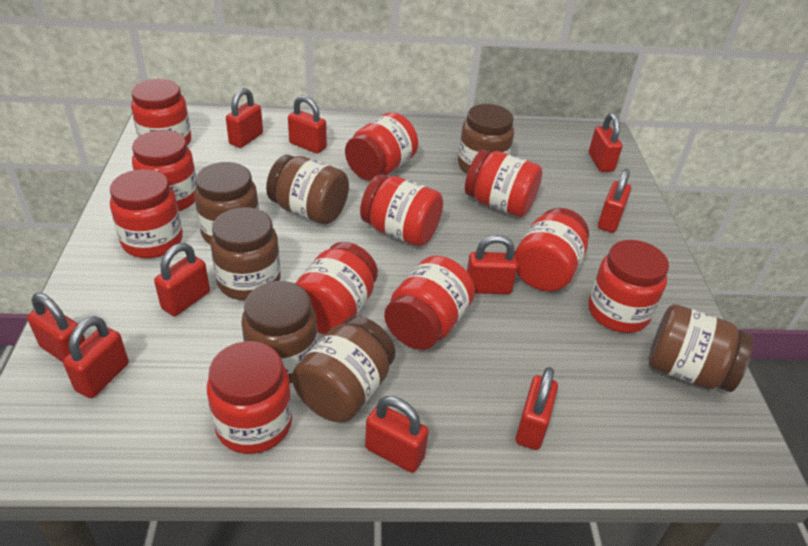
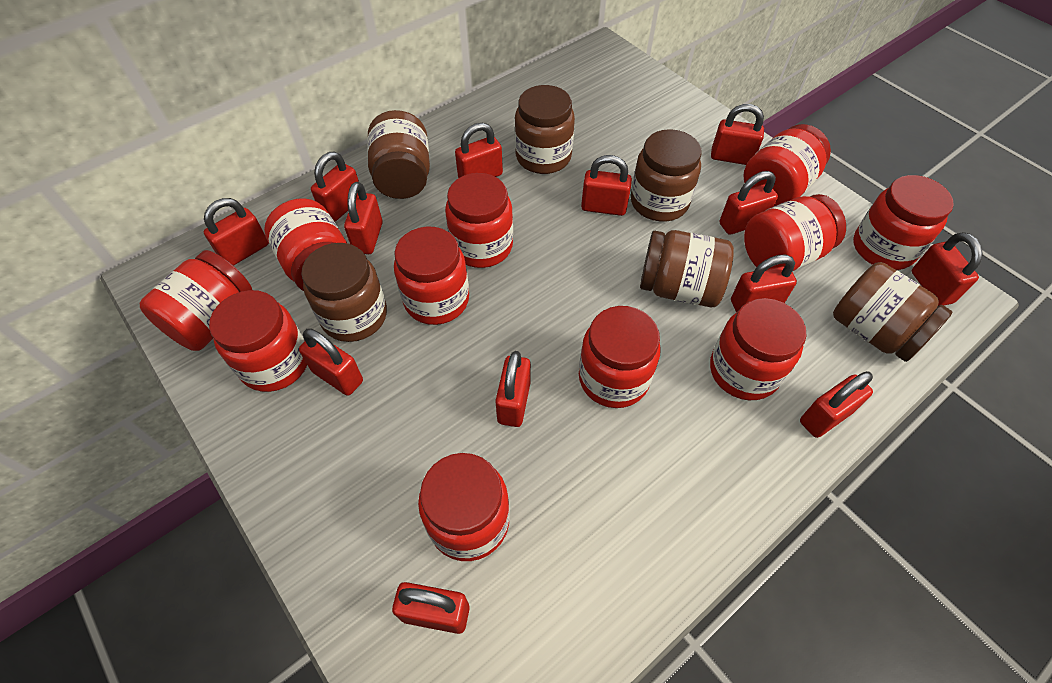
brown jar: 7 -> 6
red padlock: 10 -> 13

